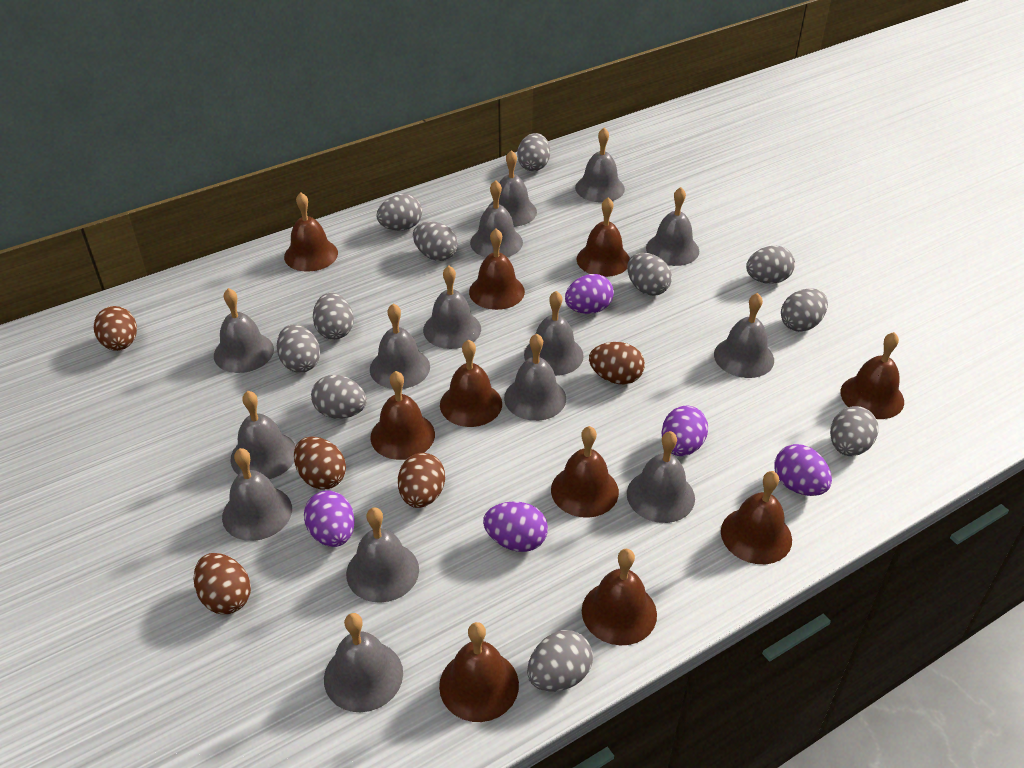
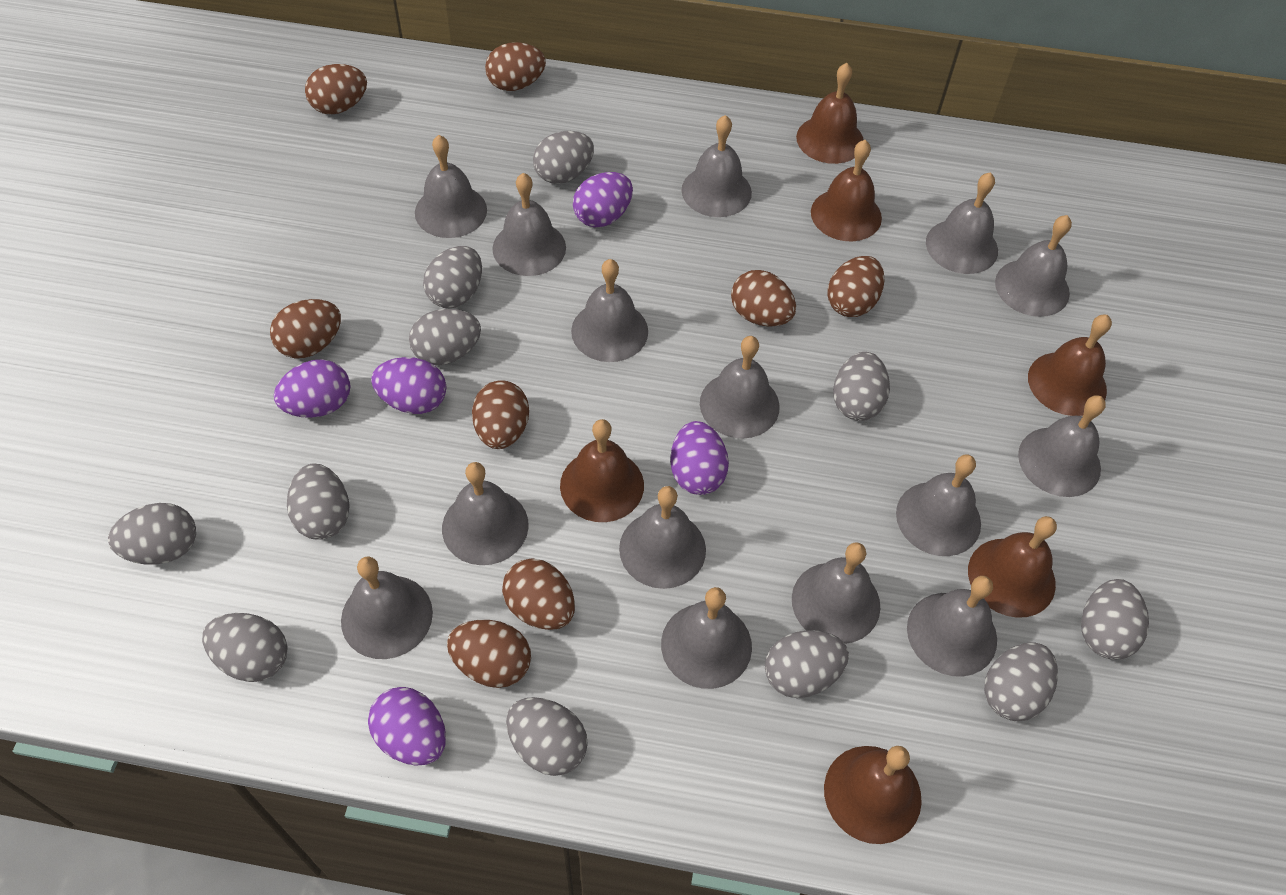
brown bell: 10 -> 6
brown egg: 5 -> 8

